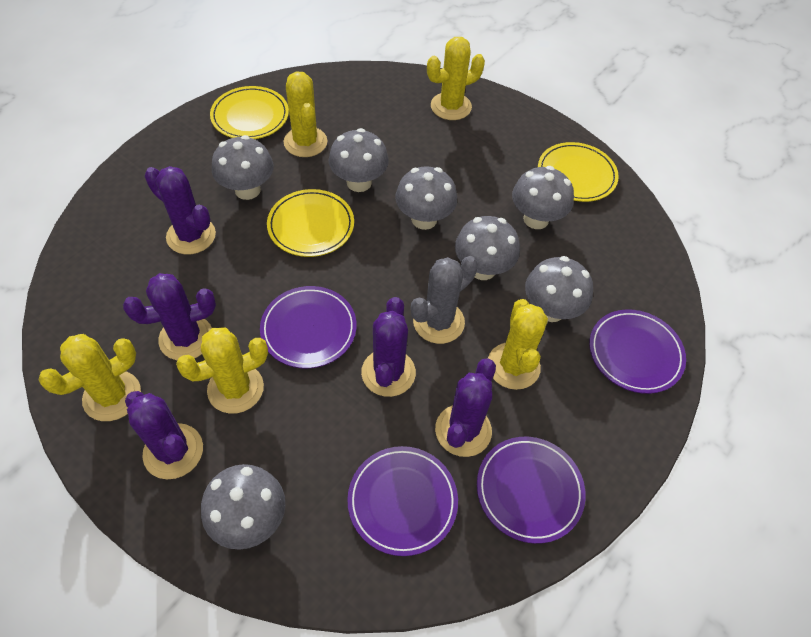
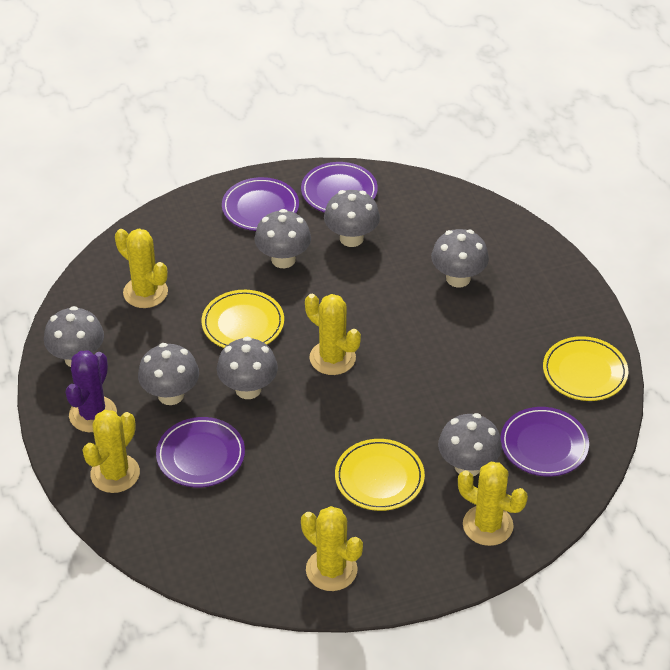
grey cactus: 1 -> 0
purple cactus: 5 -> 1

